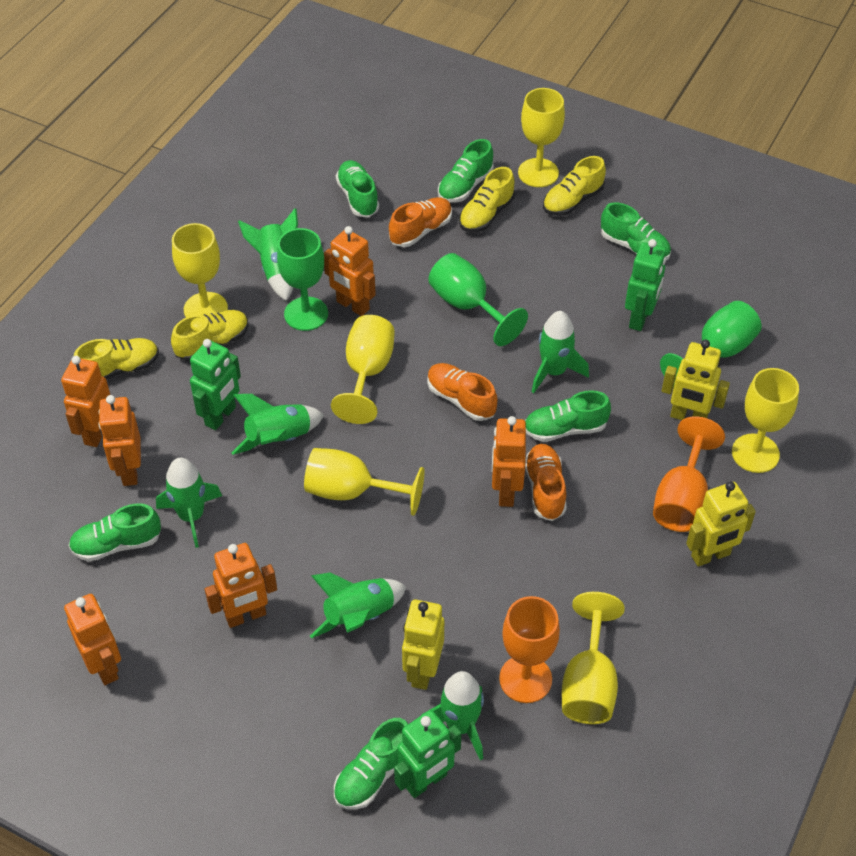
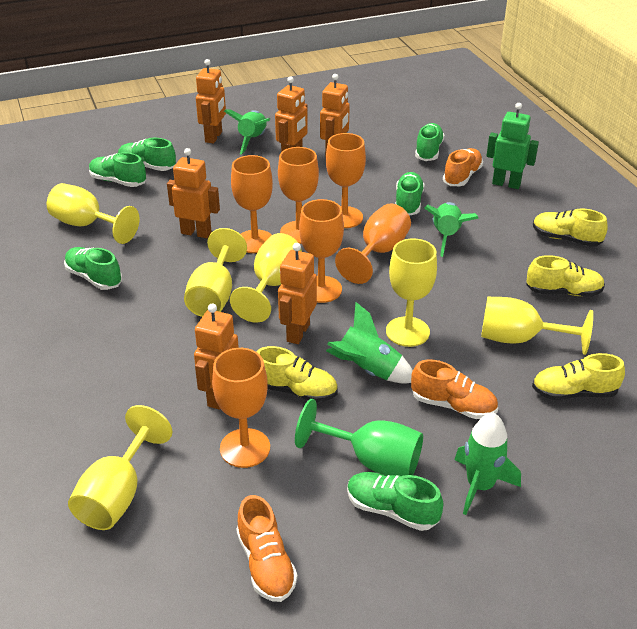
green goblet: 3 -> 1
green robot: 3 -> 1
green rocket: 6 -> 4
orange goblet: 2 -> 6
yellow robot: 3 -> 0

